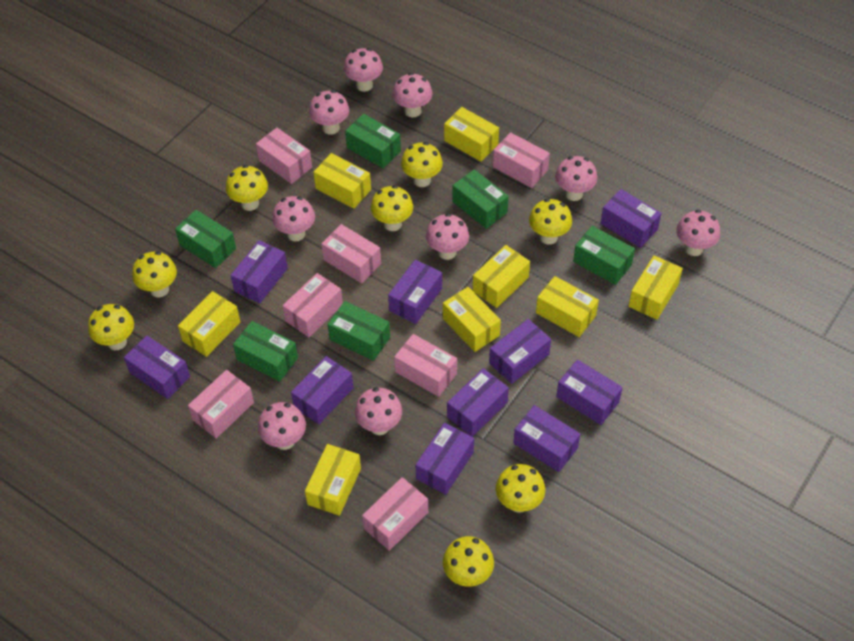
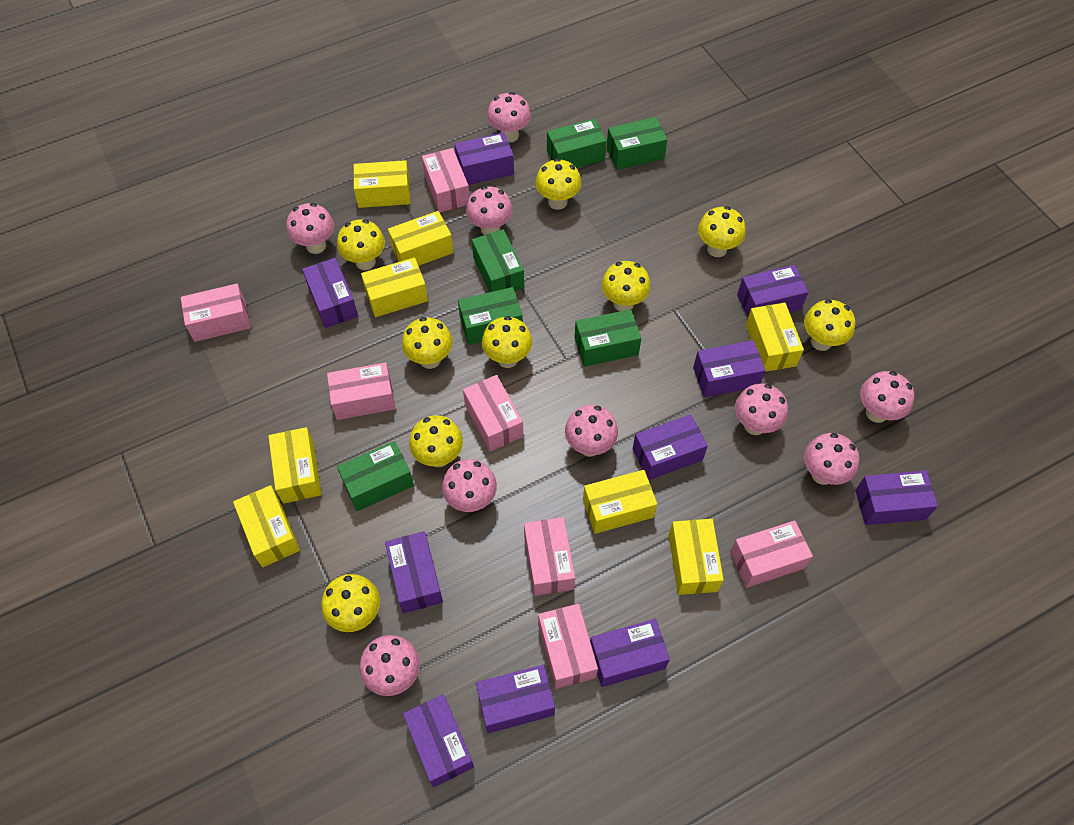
yellow mushroom: 8 -> 9

